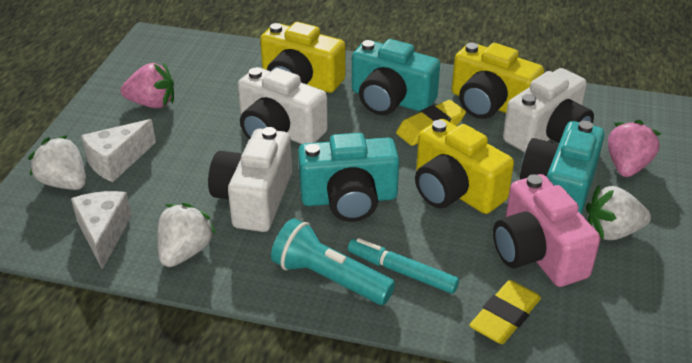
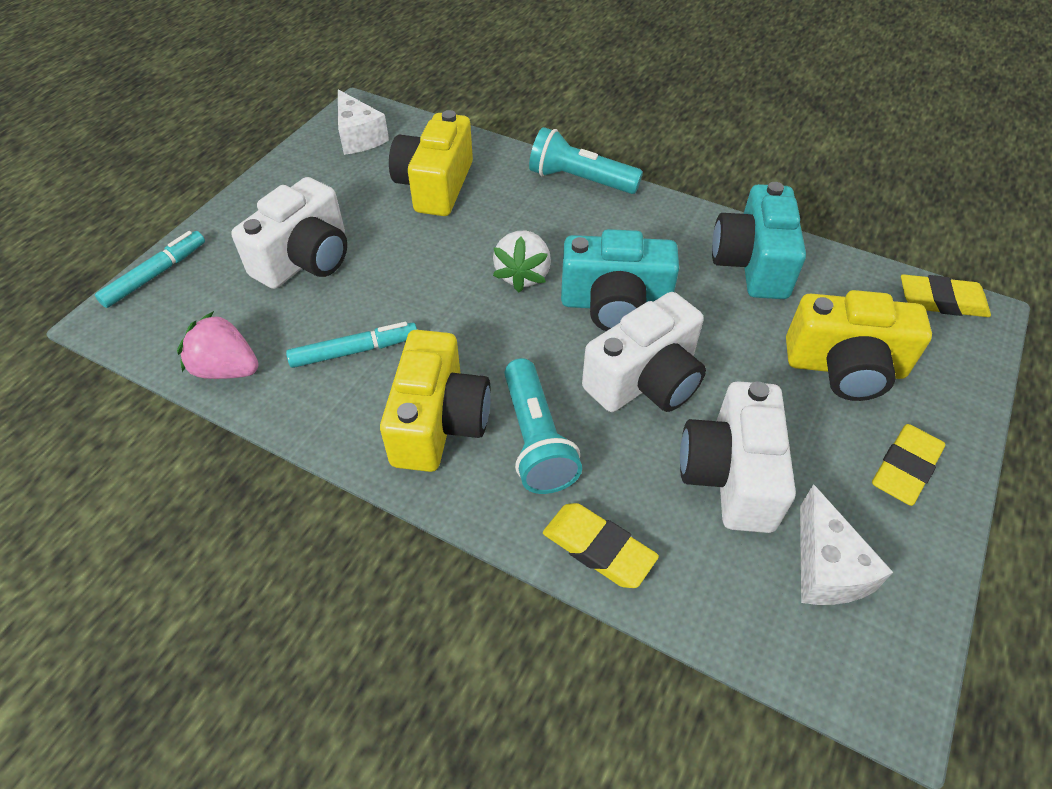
pink camera: 1 -> 0
pink strawberry: 2 -> 1
turquoise camera: 3 -> 2
turquoise flashlight: 1 -> 2
turquoise marker: 1 -> 2
white strawberry: 3 -> 1
yellow eraser: 2 -> 3

